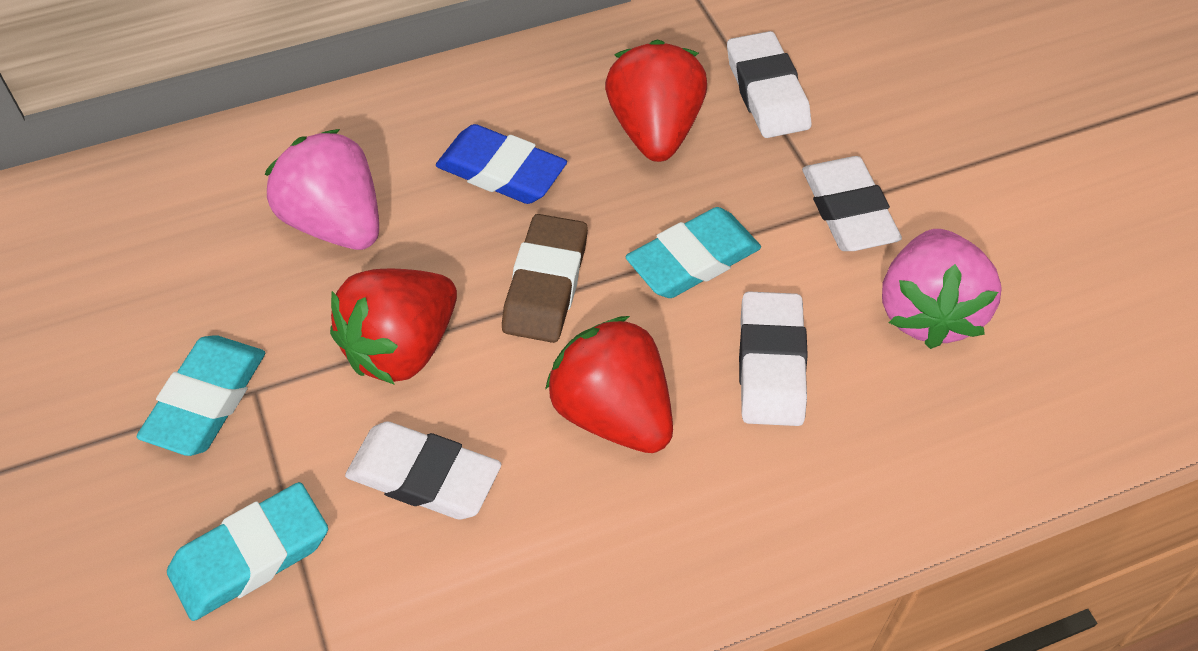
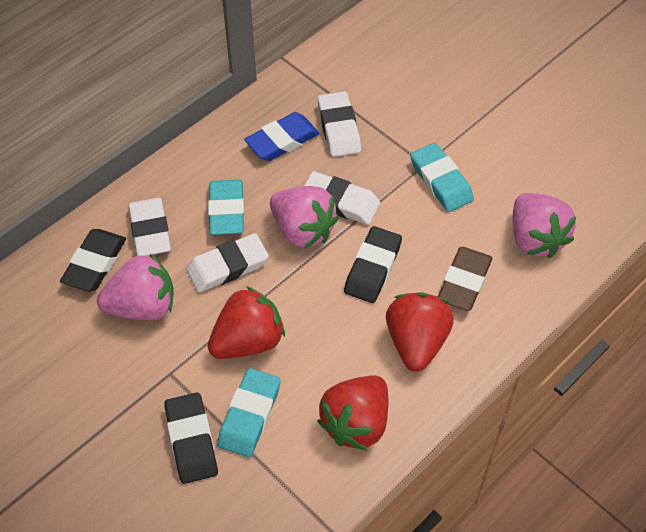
black eraser: 0 -> 3
pink strawberry: 2 -> 3

